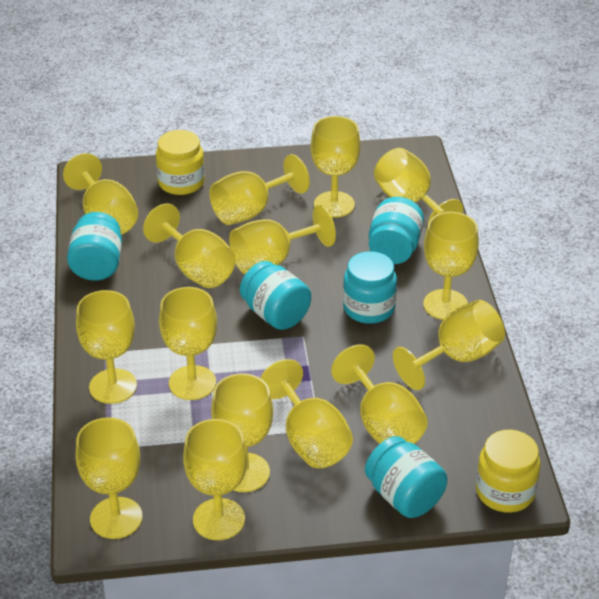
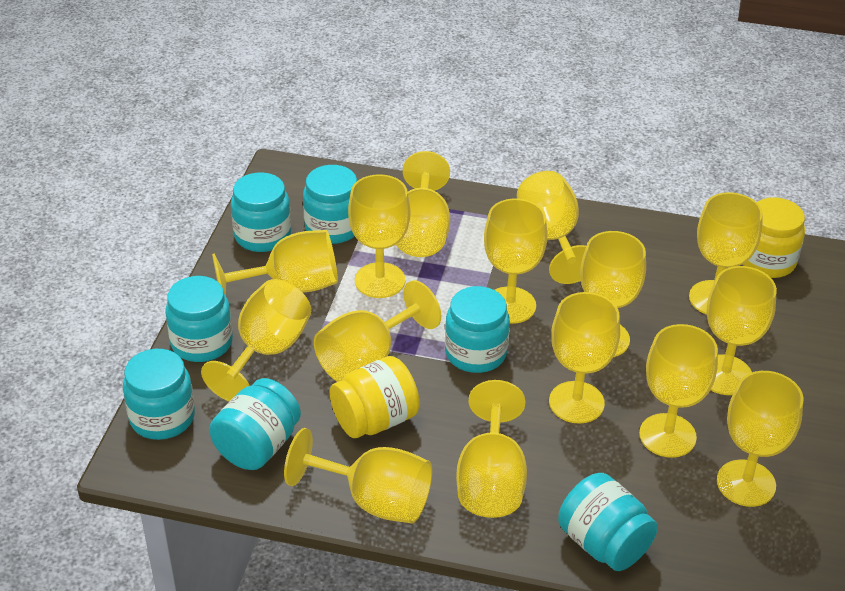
turquoise jar: 5 -> 7

